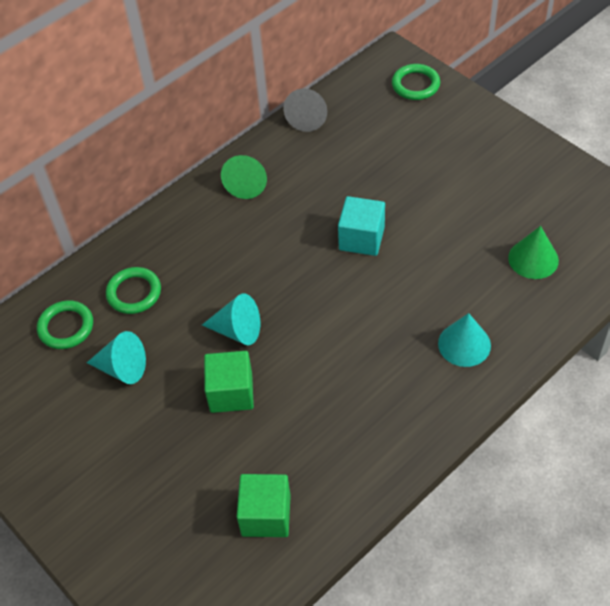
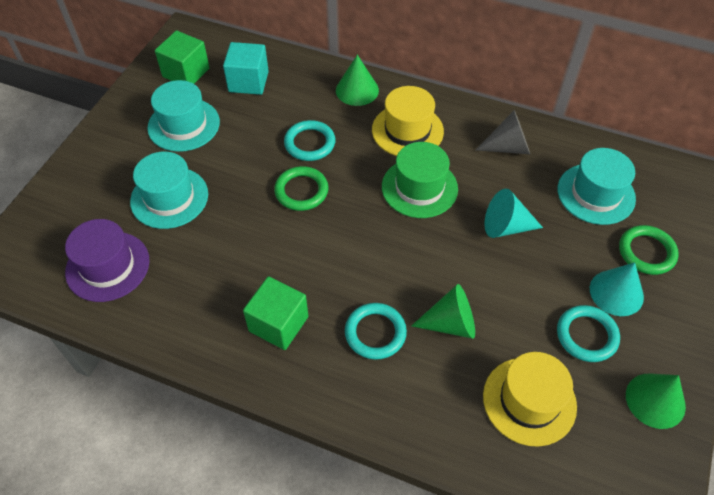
green cone: 2 -> 3
green hat: 0 -> 1
green ring: 3 -> 2
purple hat: 0 -> 1
turquoise cone: 3 -> 2
turquoise hat: 0 -> 3
turquoise ring: 0 -> 3
yellow hat: 0 -> 2

